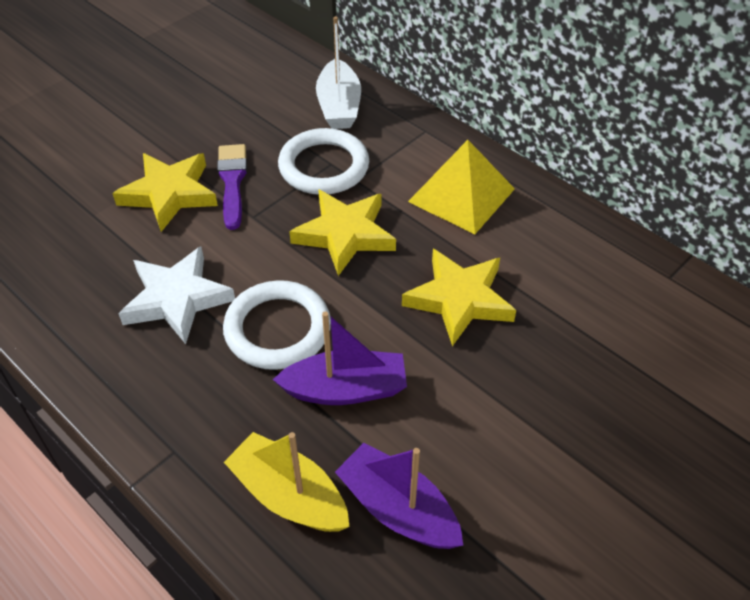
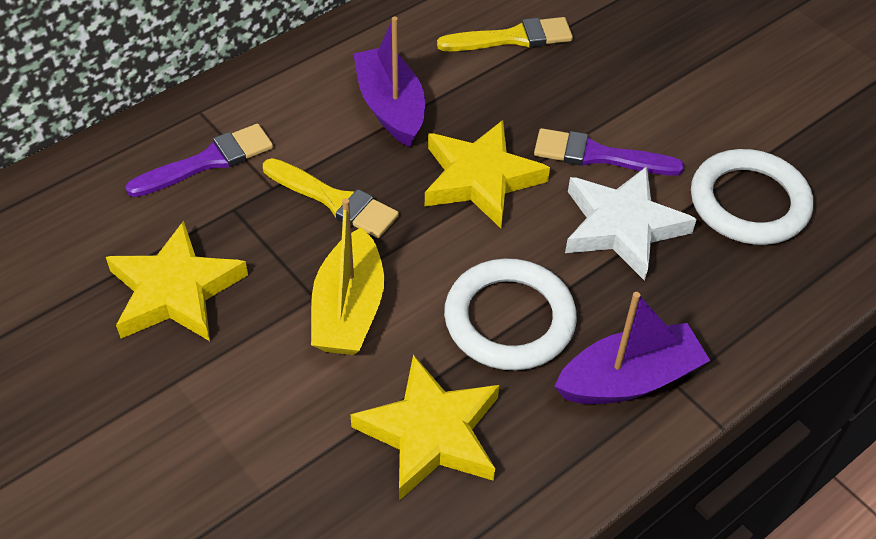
purple brush: 1 -> 2
white boat: 1 -> 0
yellow brush: 0 -> 2
yellow pyramid: 1 -> 0

